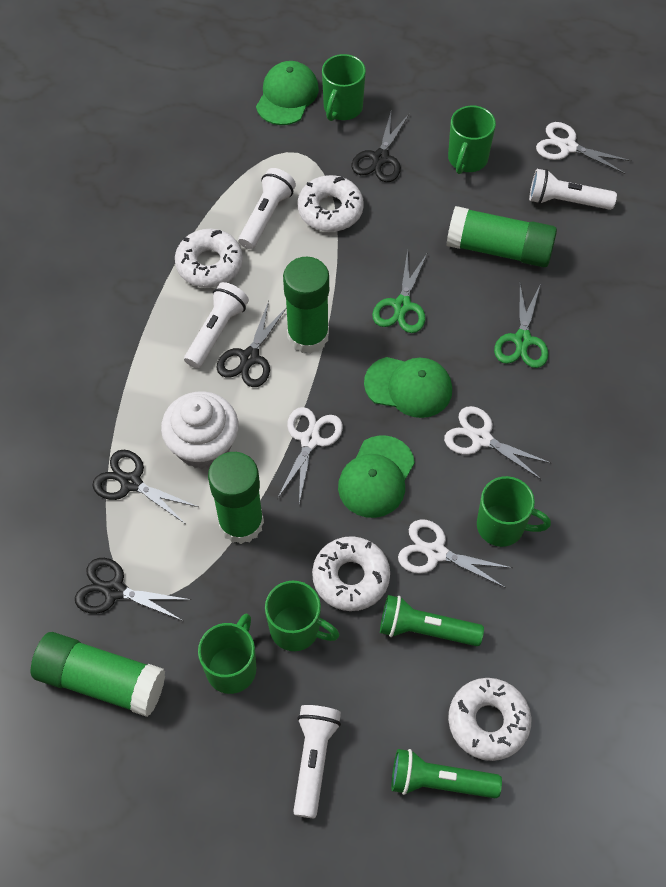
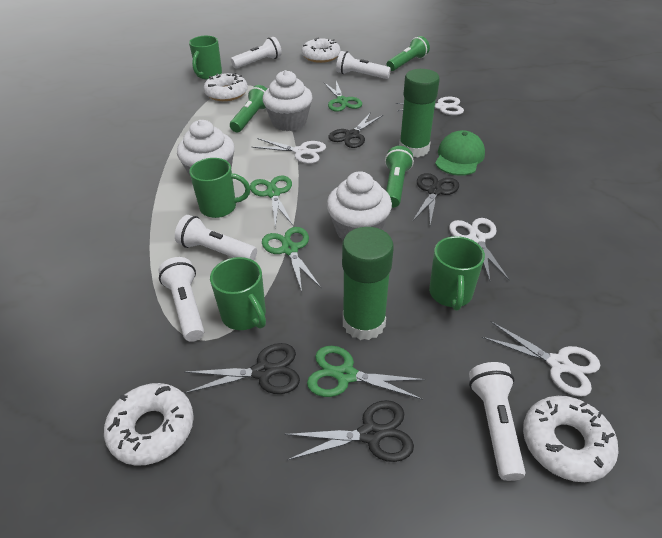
green cap: 3 -> 1
green flashlight: 2 -> 3
green glue stick: 4 -> 2
green mug: 5 -> 4
green scissors: 2 -> 4
white cupcake: 1 -> 3
white flashlight: 4 -> 5

